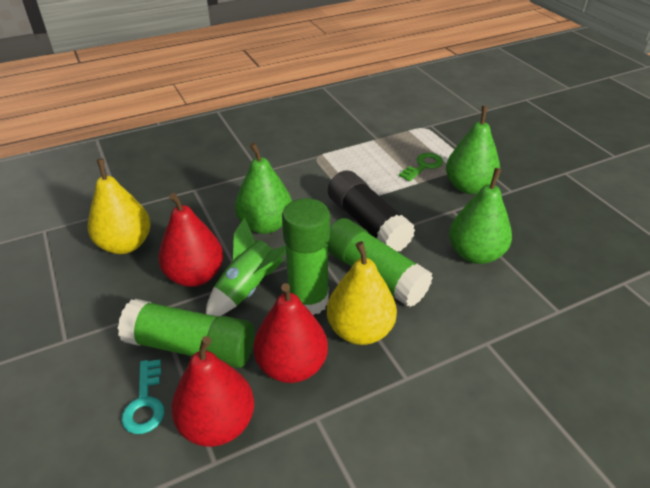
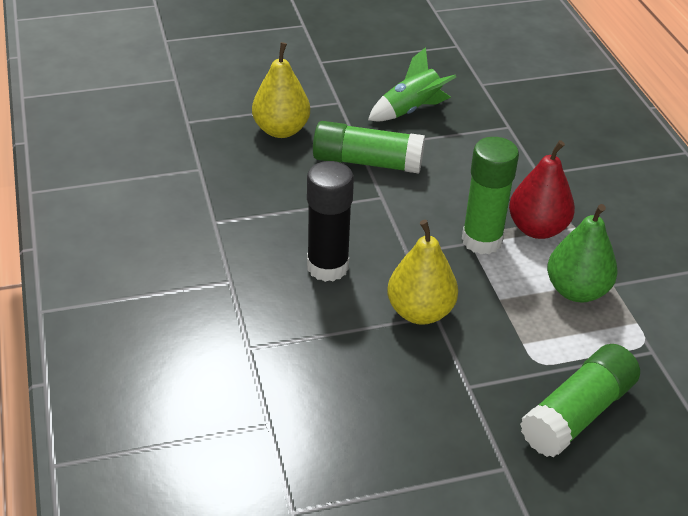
green key: 1 -> 0
green pear: 3 -> 1
red pear: 3 -> 1
turquoise key: 1 -> 0

